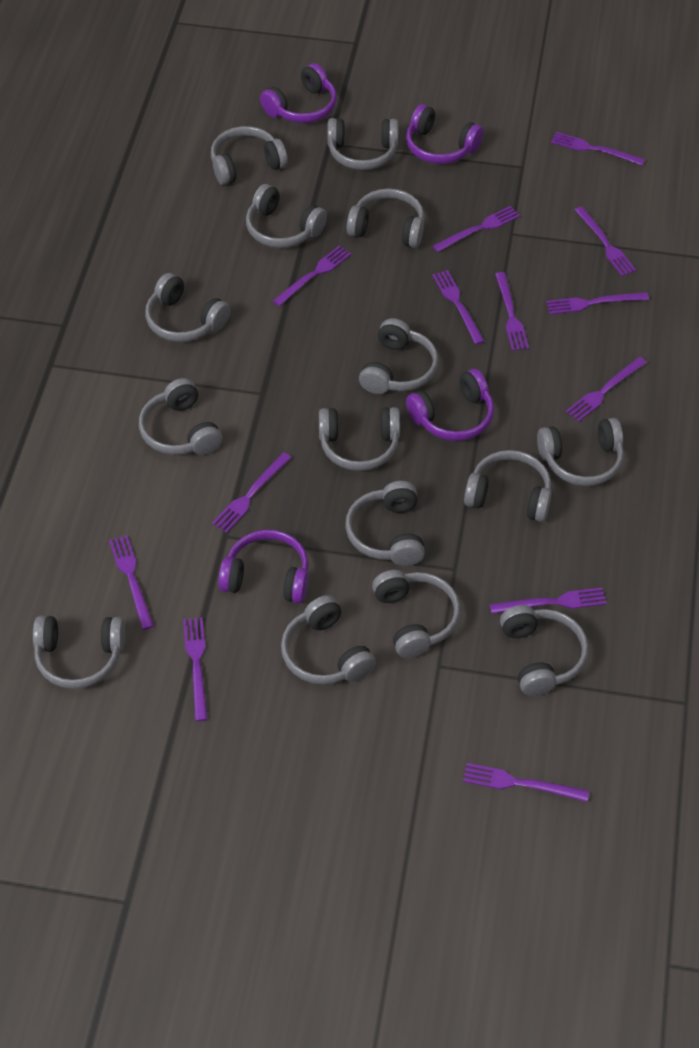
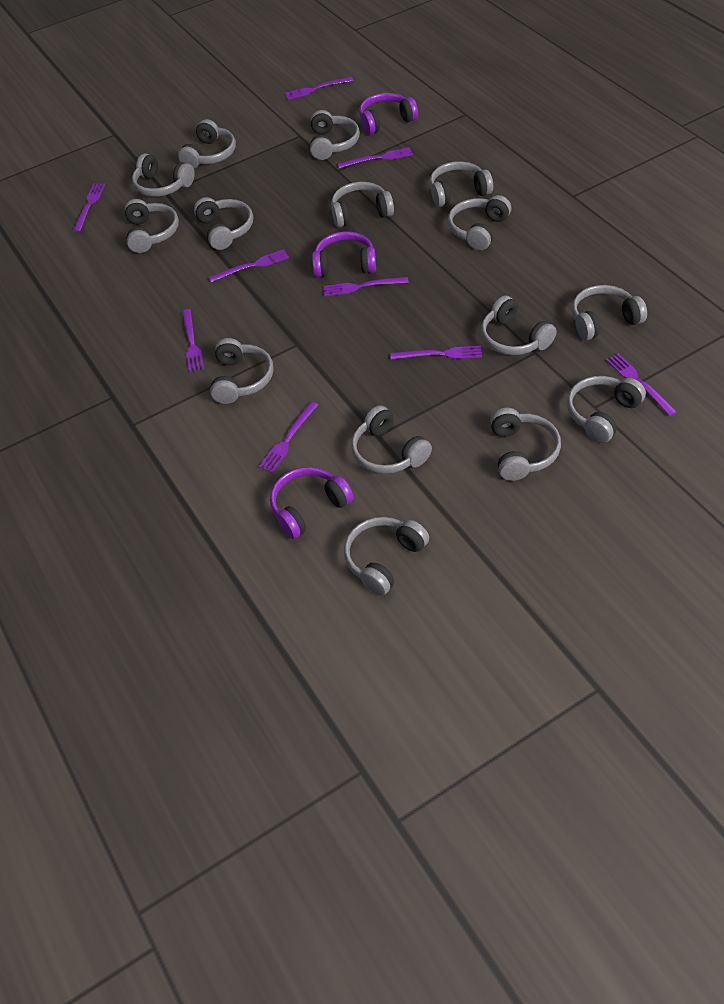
purple fork: 13 -> 9
purple headphones: 4 -> 3

